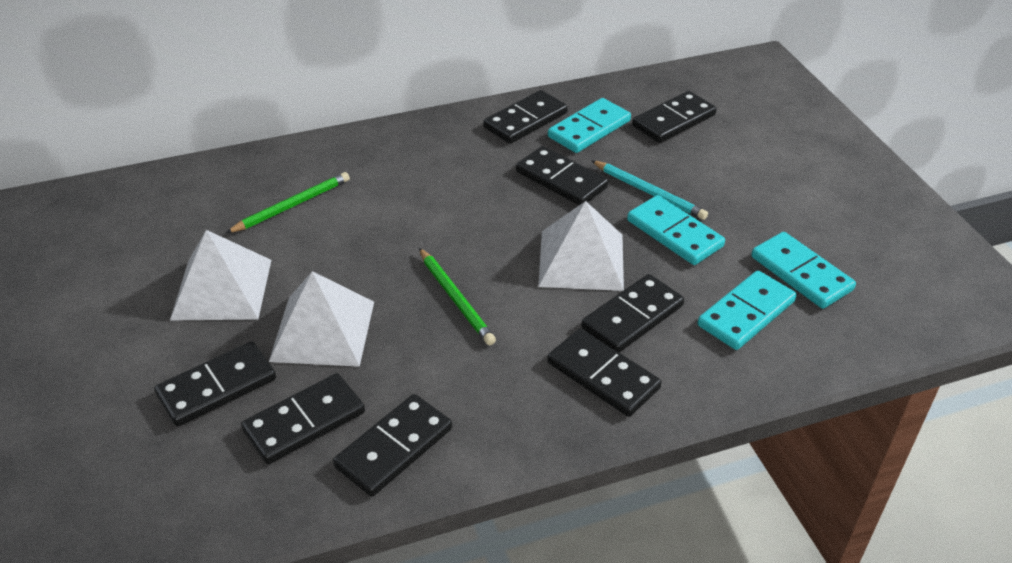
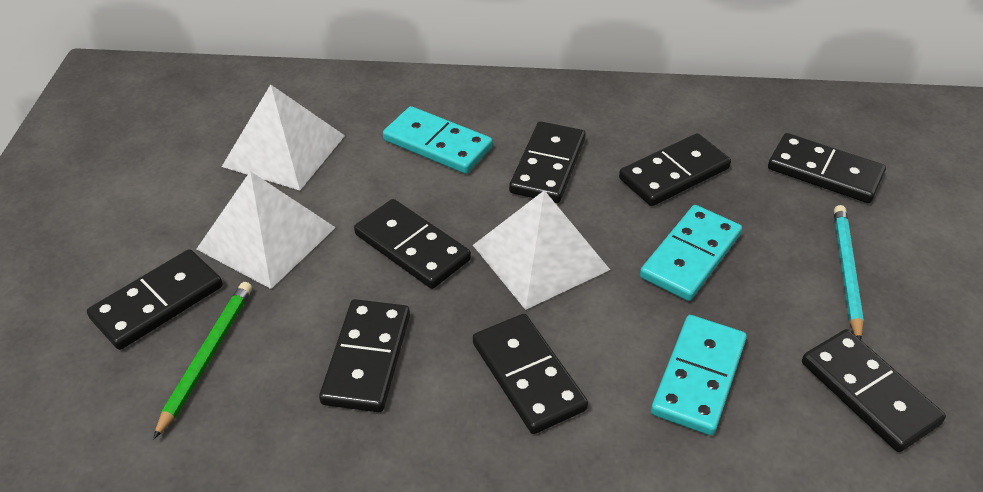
green pencil: 2 -> 1
turquoise domino: 4 -> 3

